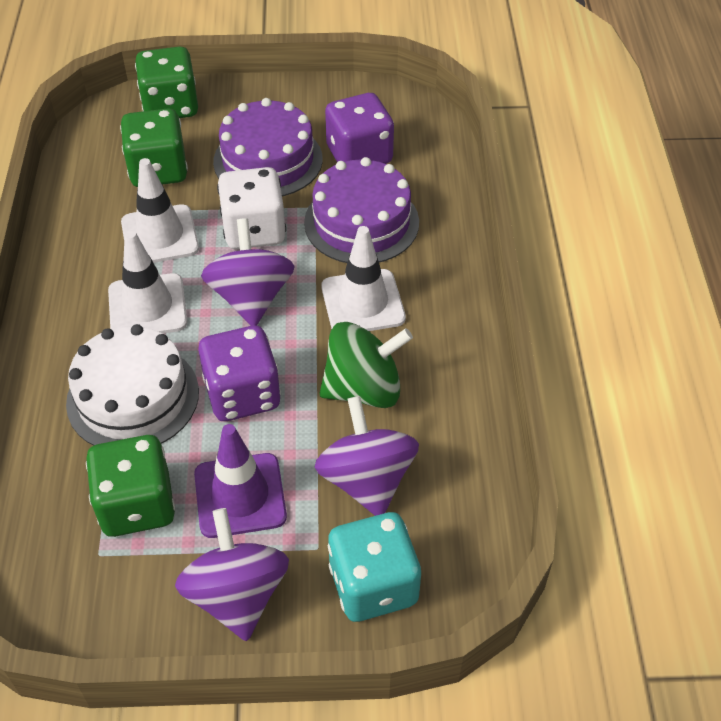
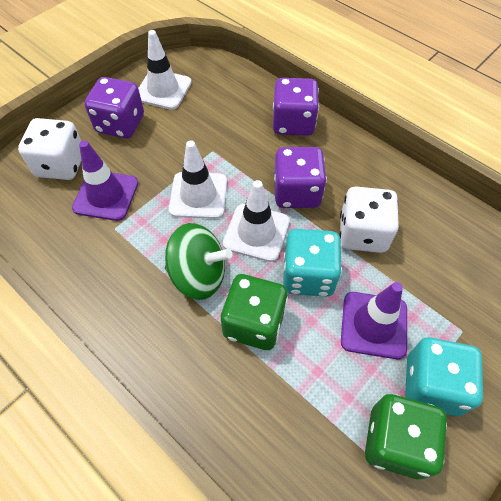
green dice: 3 -> 2
purple cake: 2 -> 0
purple dice: 2 -> 3
purple spinning top: 3 -> 0
purple traffic cone: 1 -> 2
turquoise dice: 1 -> 2
white cake: 1 -> 0
white dice: 1 -> 2

